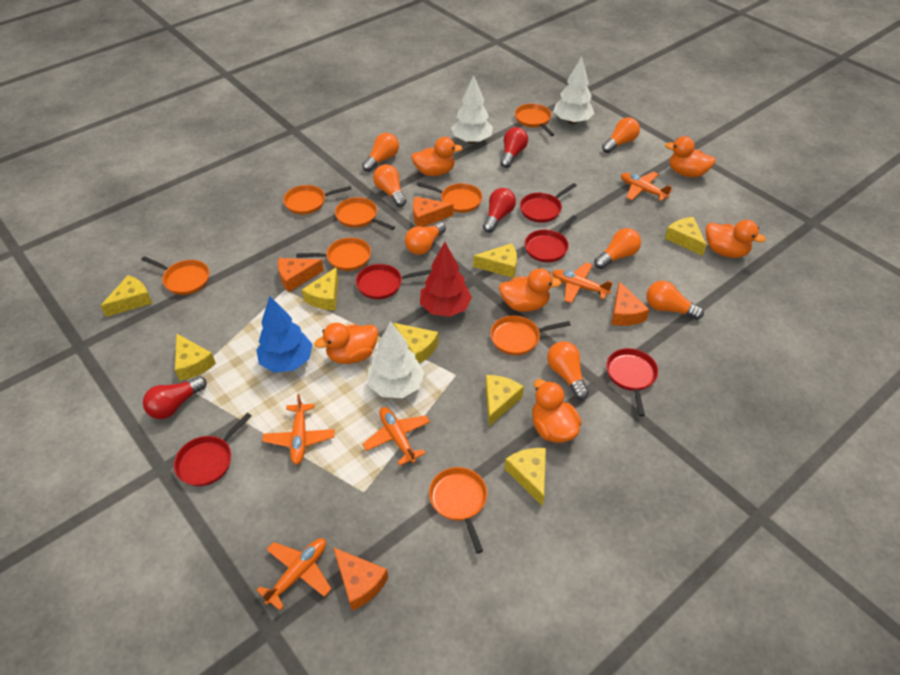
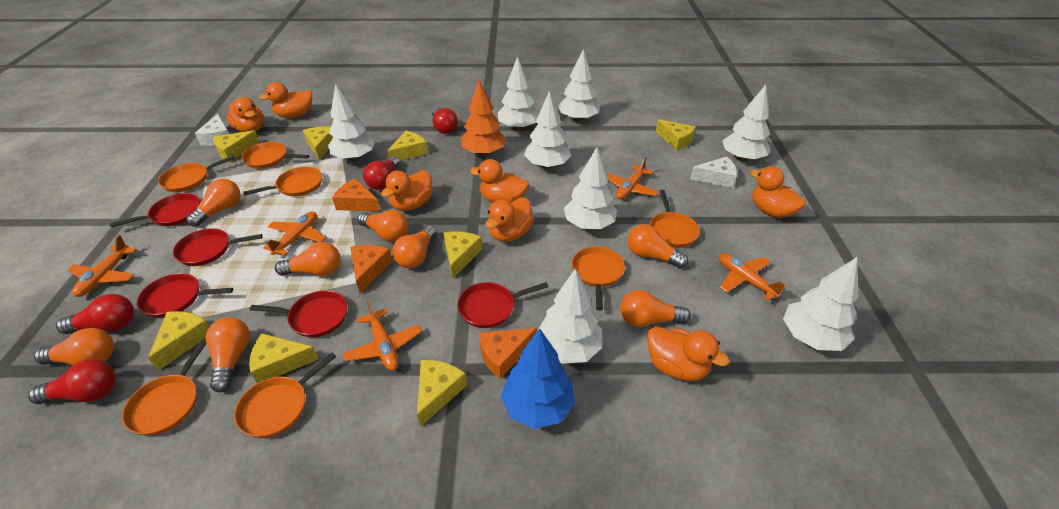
orange cheese: 4 -> 3
orange duck: 6 -> 7
orange light bulb: 7 -> 8
orange pan: 8 -> 7
orange tree: 0 -> 1
red light bulb: 3 -> 4
red tree: 1 -> 0
white cheese: 0 -> 2
white tree: 3 -> 8

